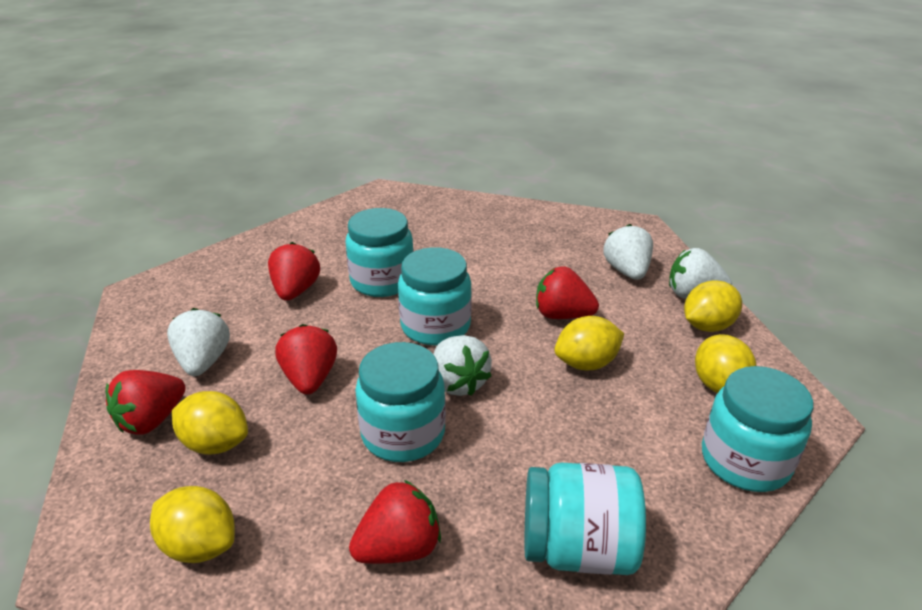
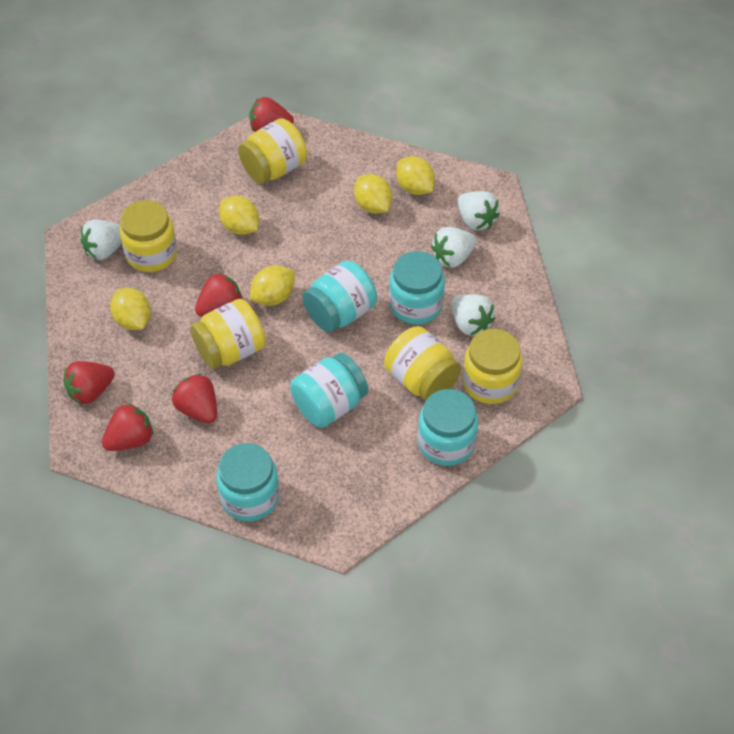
yellow jar: 0 -> 5

